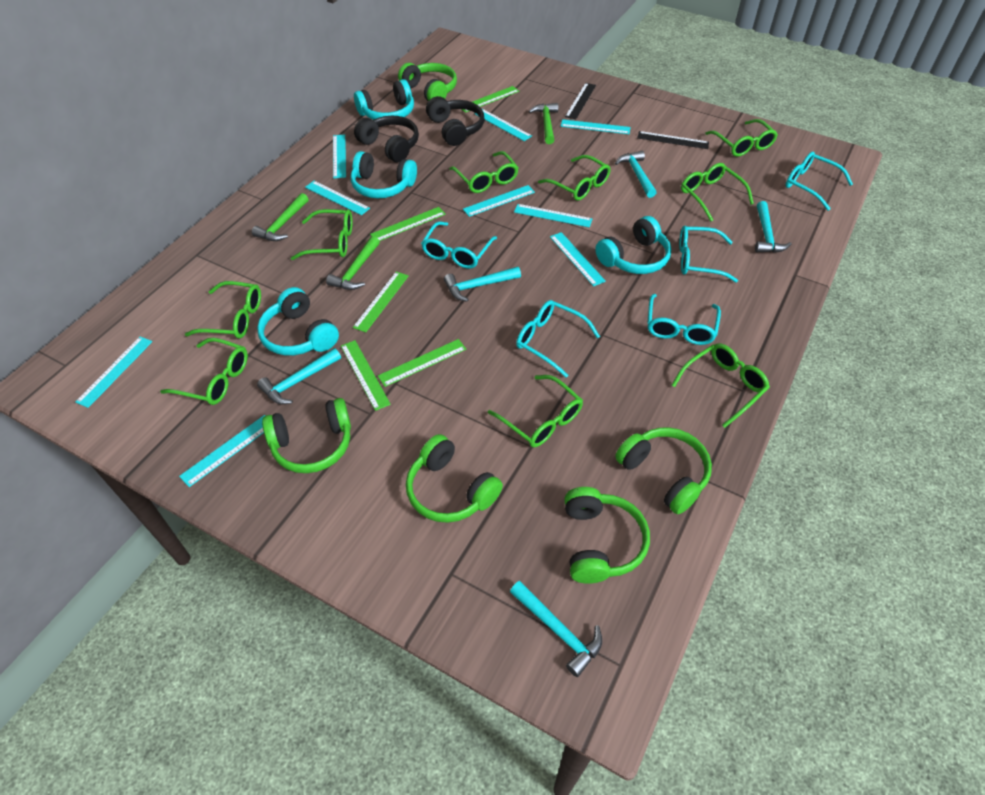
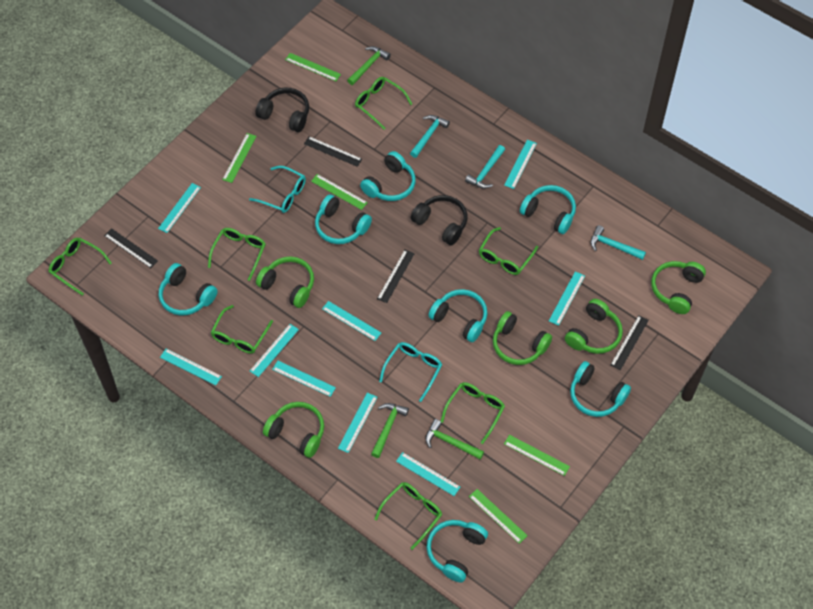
black ruler: 2 -> 4
green glasses: 9 -> 7
turquoise glasses: 5 -> 2
turquoise hammer: 5 -> 3
turquoise headphones: 4 -> 7

